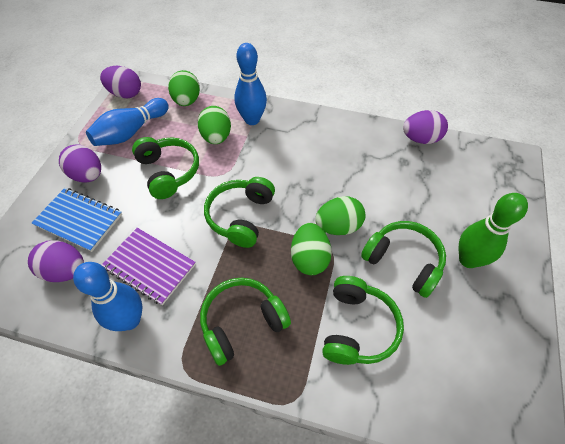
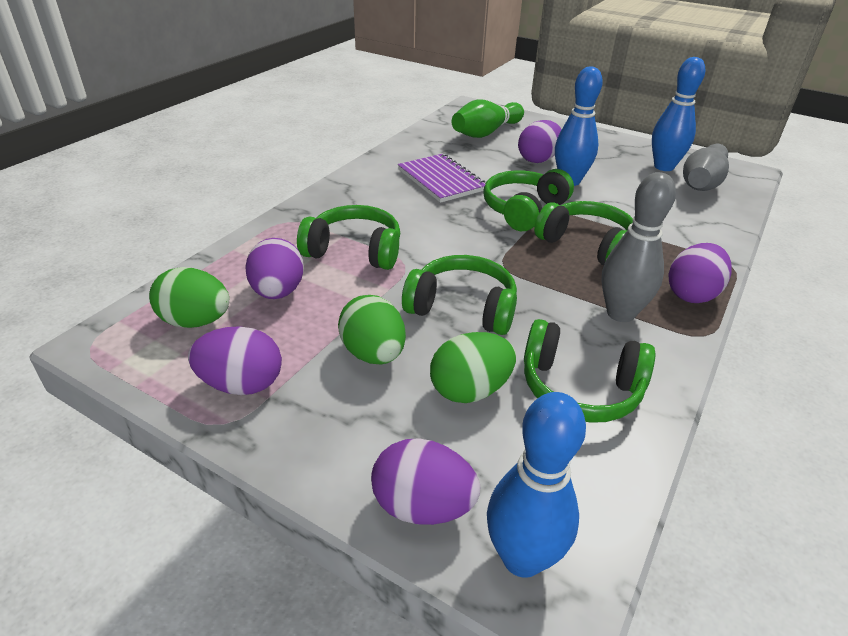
blue notebook: 1 -> 0
green egg: 4 -> 3
grey bowling pin: 0 -> 2
purple egg: 4 -> 5

